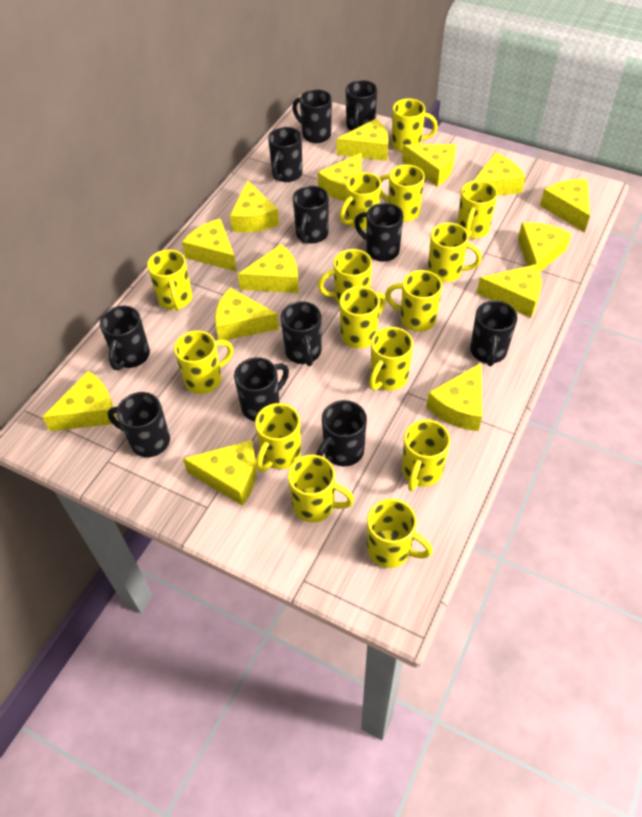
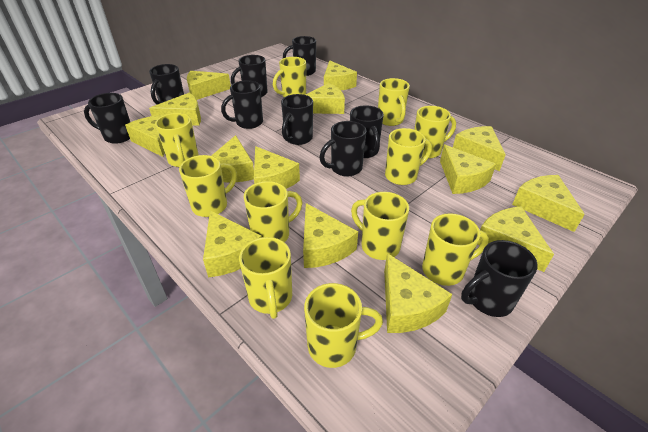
black mug: 11 -> 9
yellow mug: 15 -> 11

